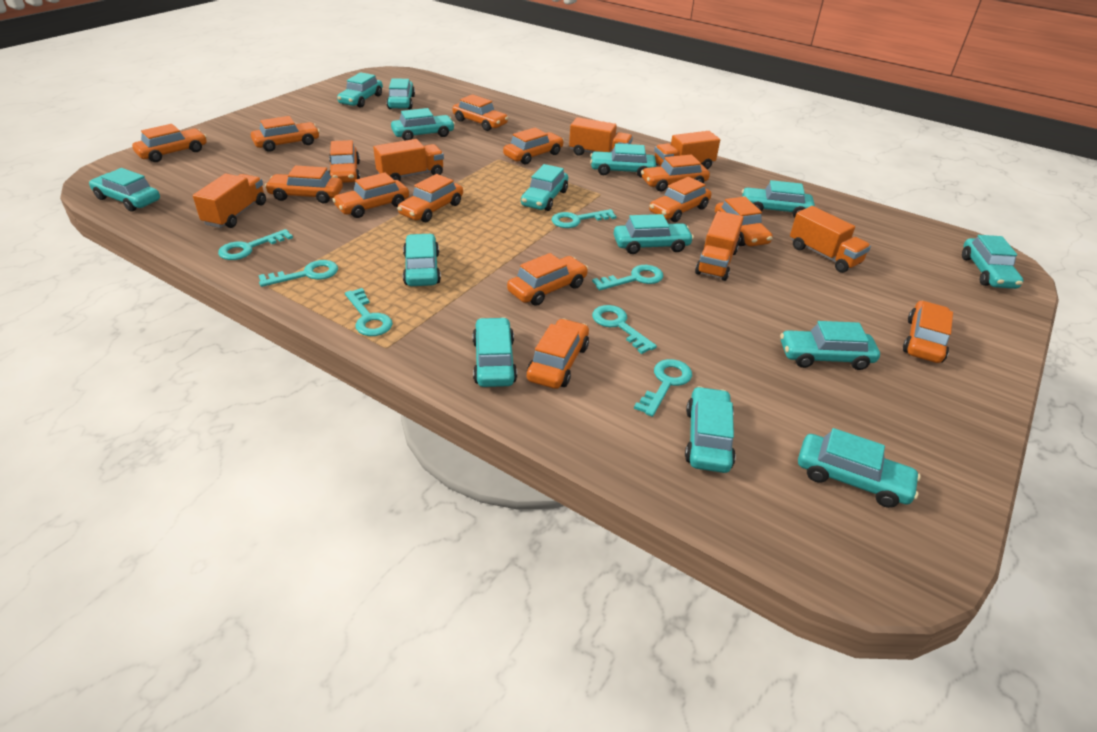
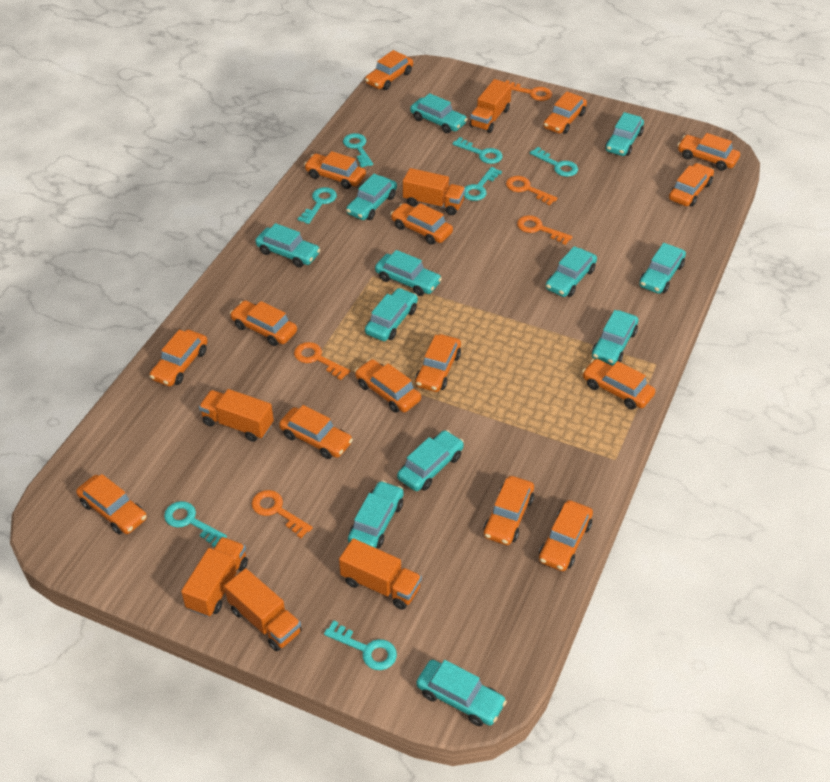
orange car: 14 -> 15
orange key: 0 -> 5
turquoise car: 14 -> 12

